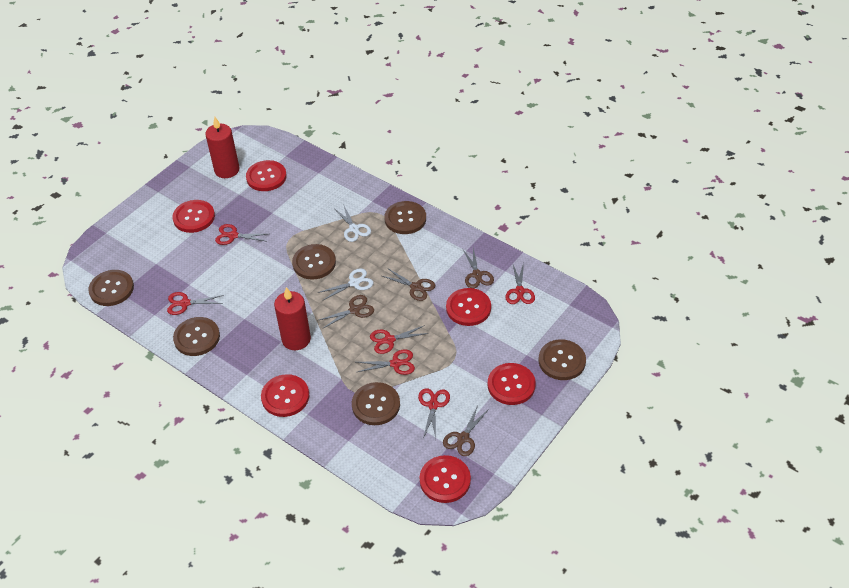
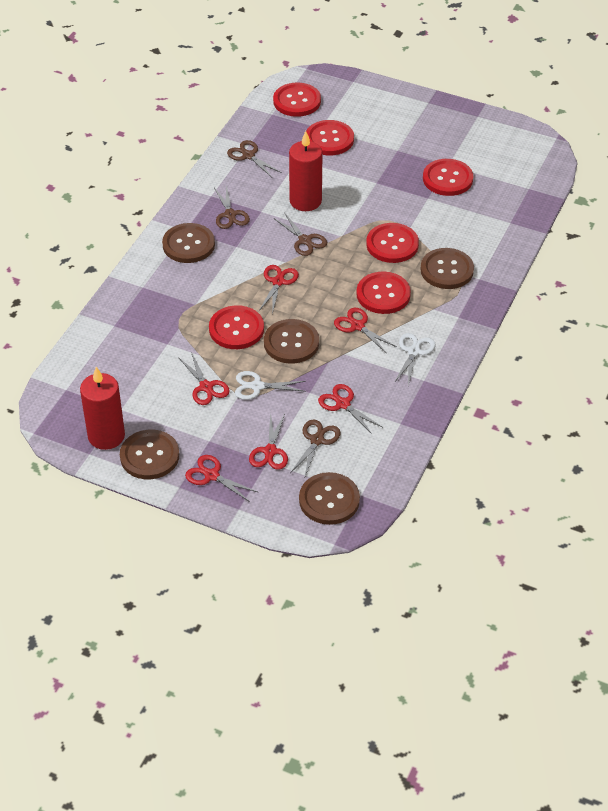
brown button: 6 -> 5

